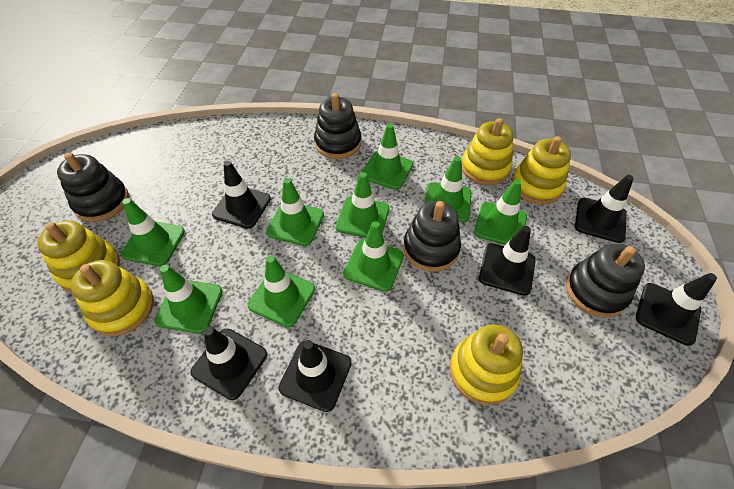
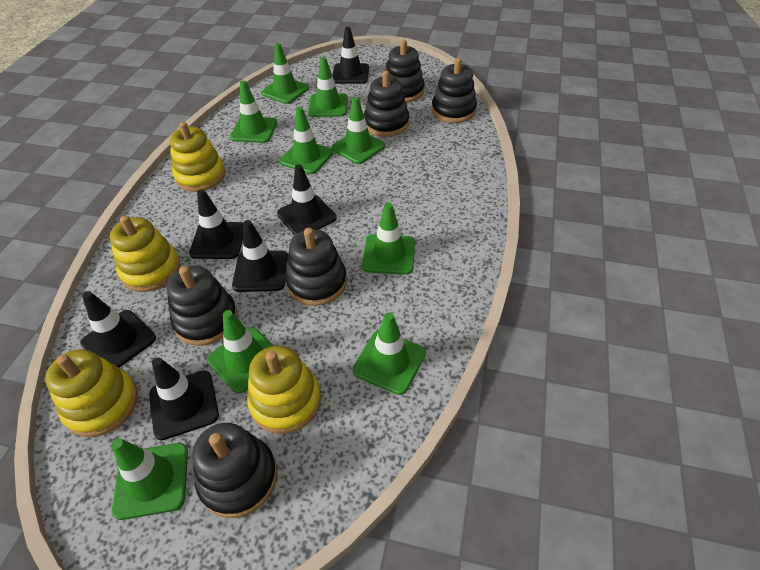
black stacking toy: 4 -> 6
yellow stacking toy: 5 -> 4

